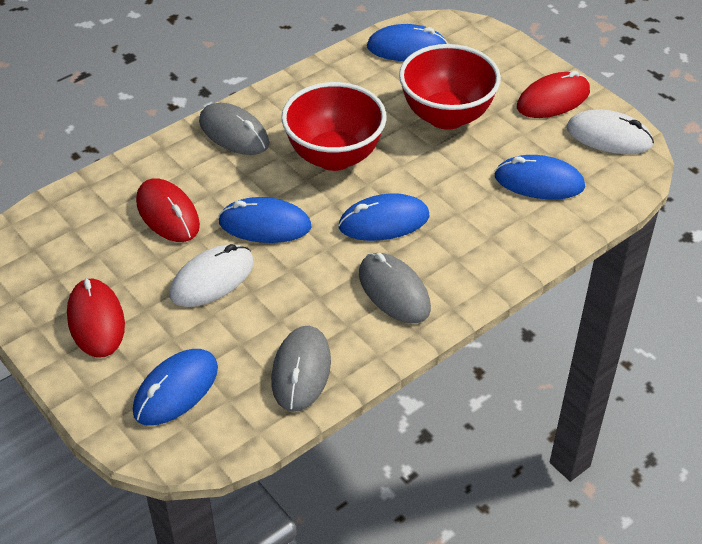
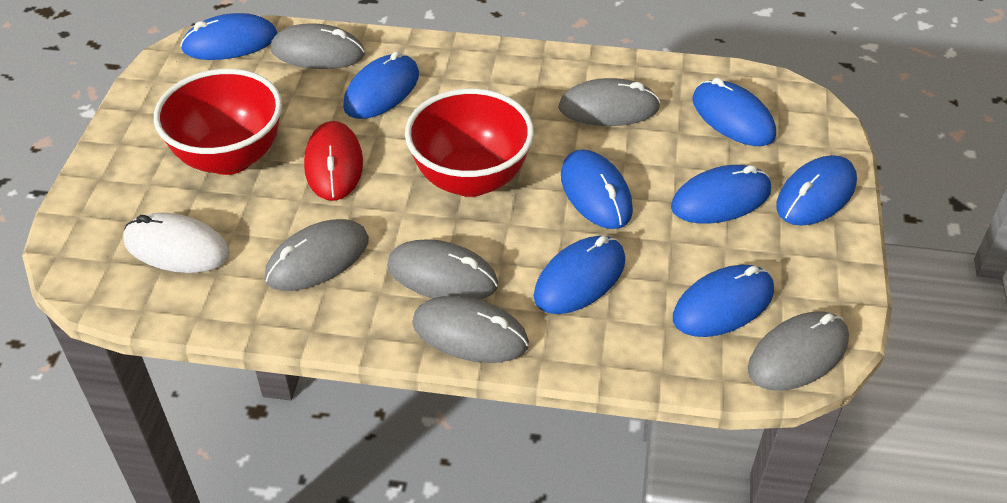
blue mouse: 5 -> 8
grey mouse: 3 -> 6
red mouse: 3 -> 1
white mouse: 2 -> 1

